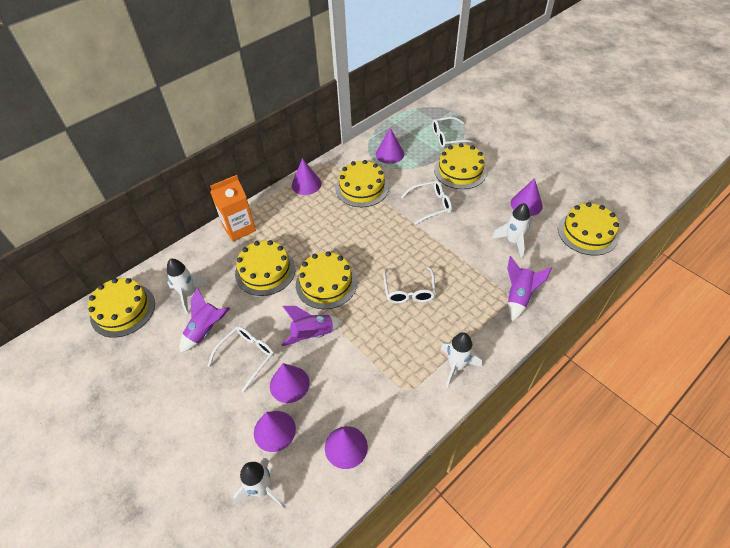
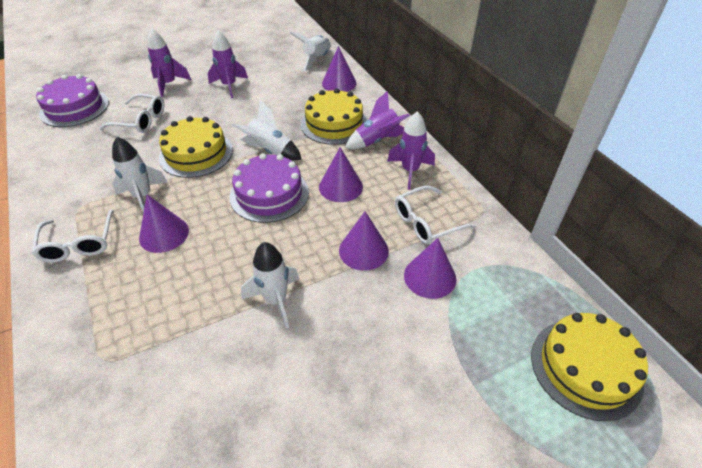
orange carton: 1 -> 0
purple cake: 0 -> 2
purple cone: 6 -> 5
purple rocket: 3 -> 4
white glasses: 4 -> 3
yellow cake: 6 -> 3

